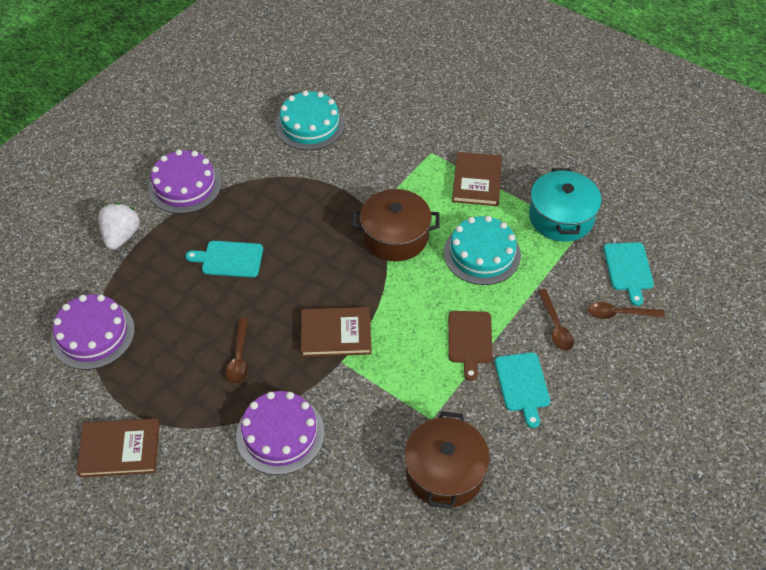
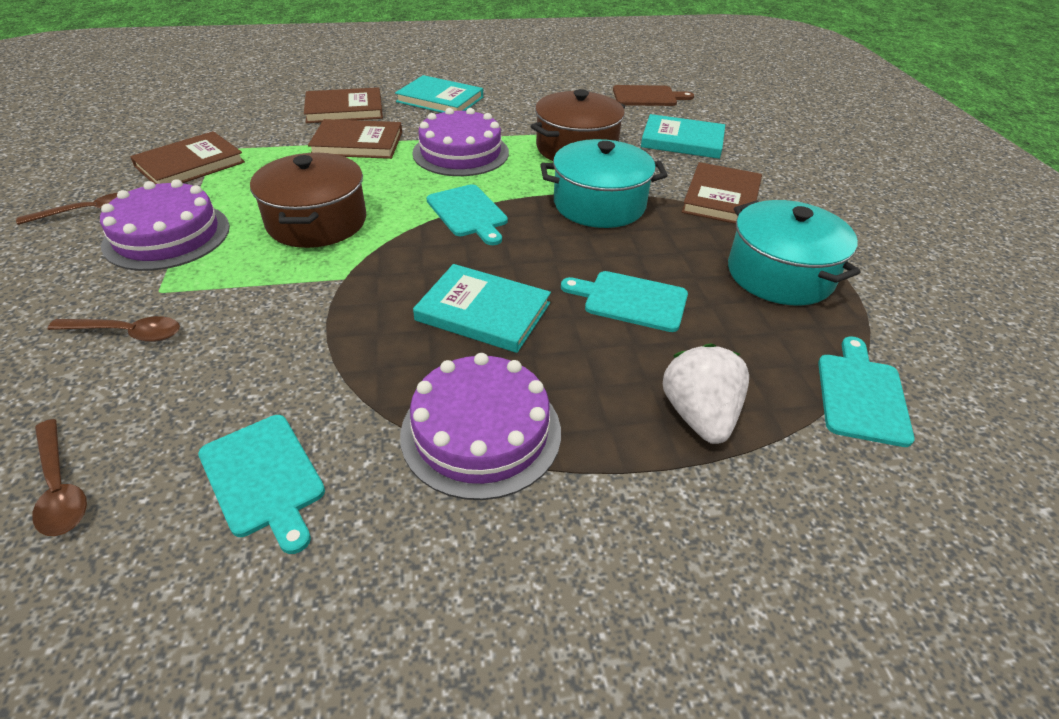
brown book: 3 -> 4
turquoise book: 0 -> 3
turquoise cake: 2 -> 0
turquoise cutting board: 3 -> 4
turquoise pot: 1 -> 2

